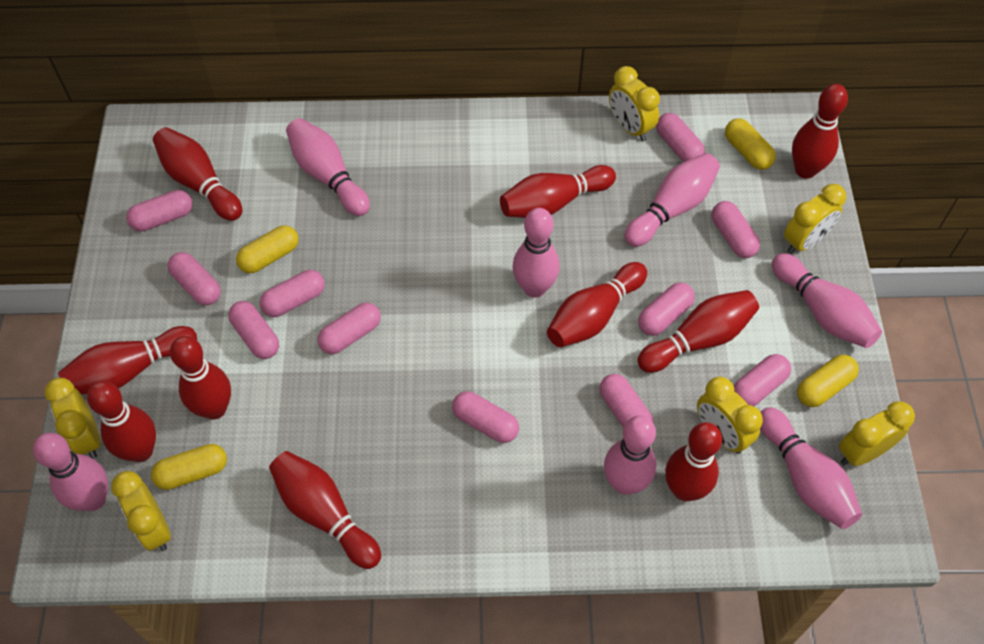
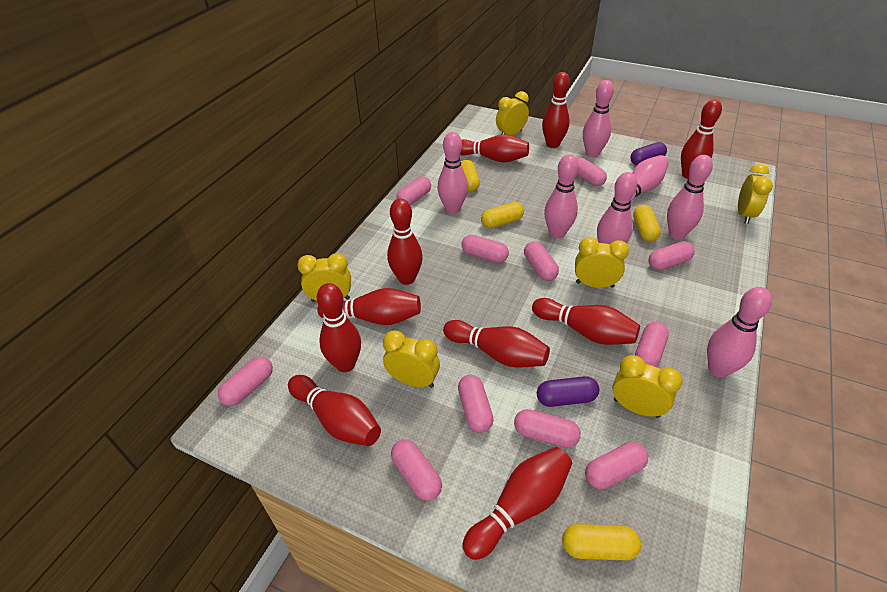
purple capsule: 0 -> 2

